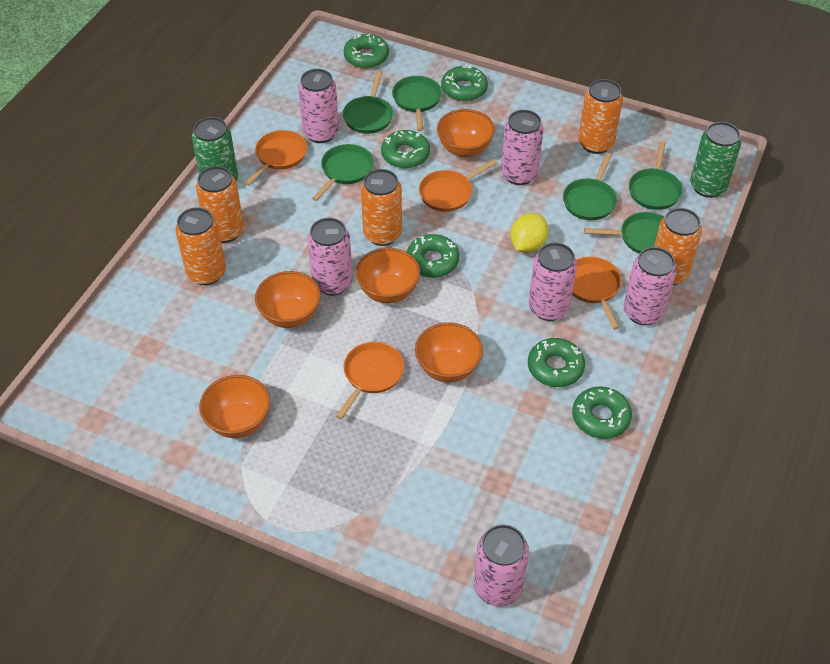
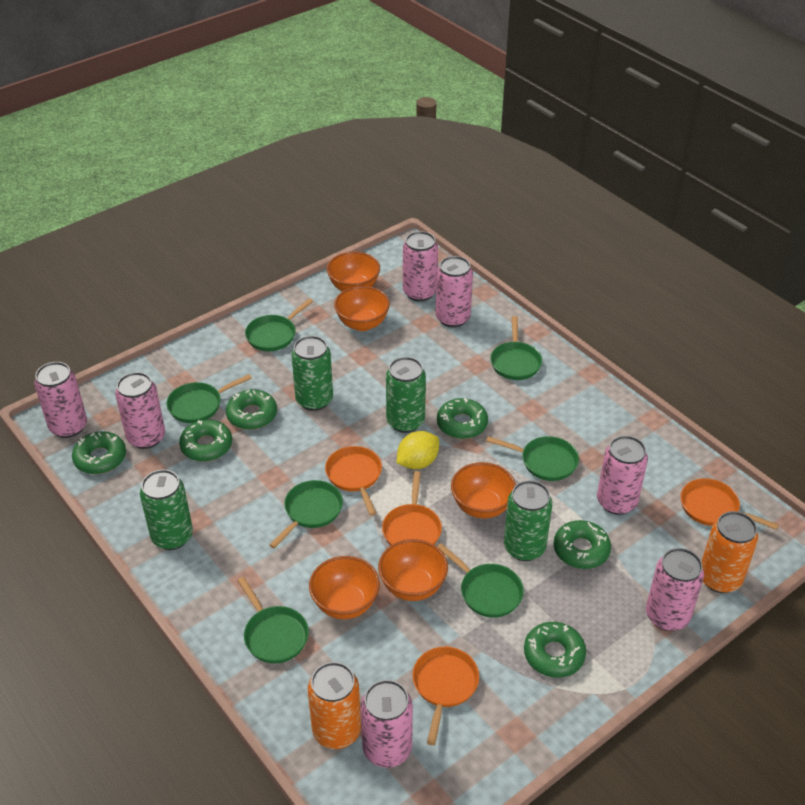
green can: 2 -> 4
green pan: 6 -> 7
orange can: 5 -> 2
pink can: 6 -> 7

